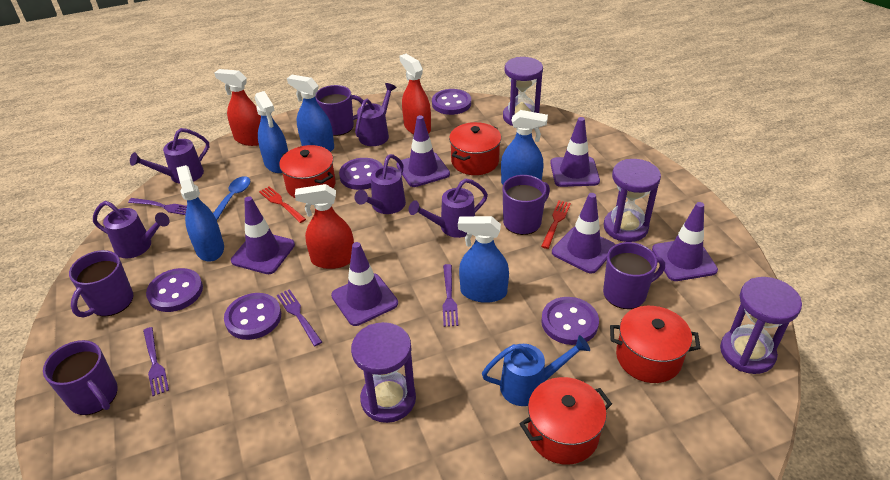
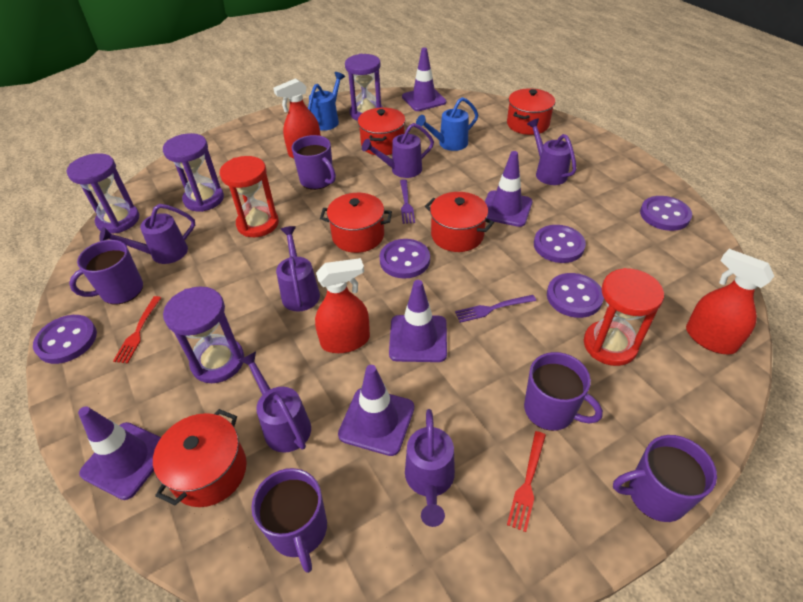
blue spoon: 1 -> 0
blue spray bottle: 5 -> 0
blue watering can: 1 -> 2
purple fork: 4 -> 2
purple traffic cone: 6 -> 5
purple watering can: 5 -> 6
red hourglass: 0 -> 2
red pot: 4 -> 5

